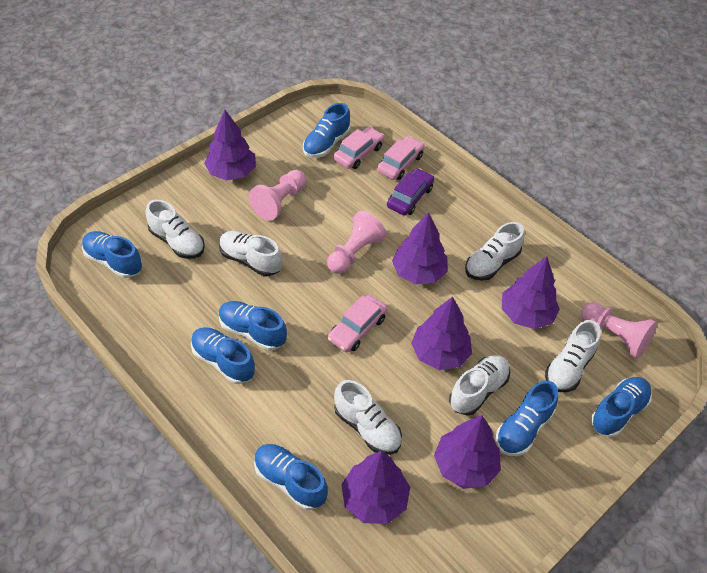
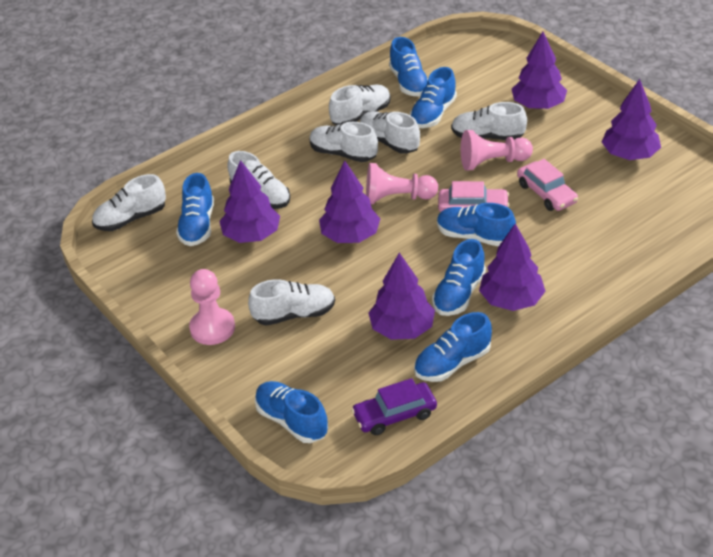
pink car: 3 -> 2
white shoe: 6 -> 7

